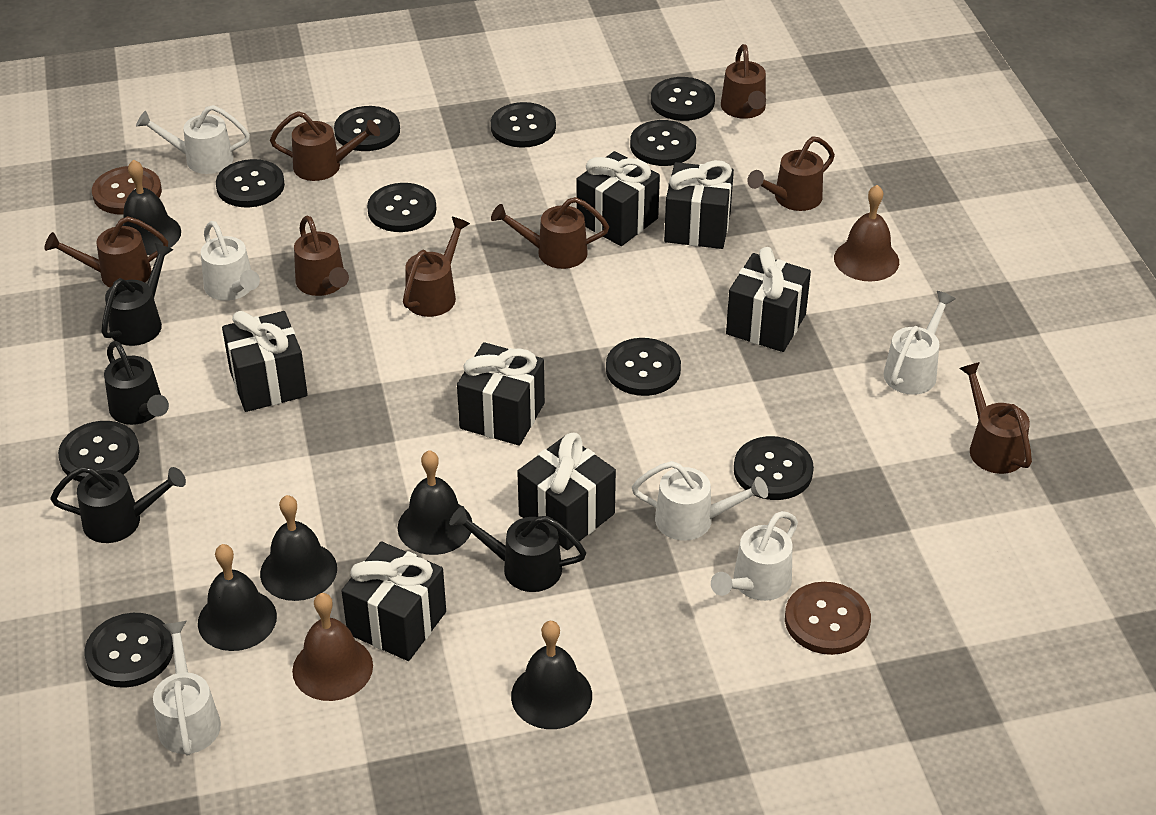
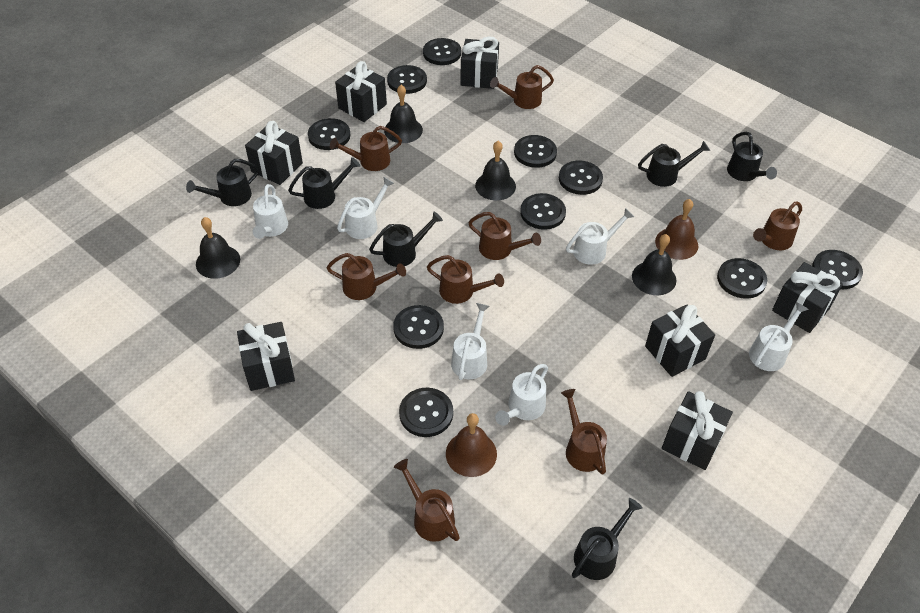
black bell: 5 -> 4
black watering can: 4 -> 6
brown button: 2 -> 0

